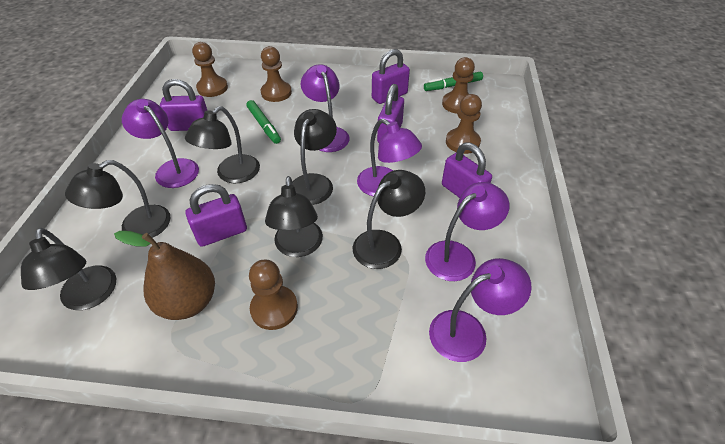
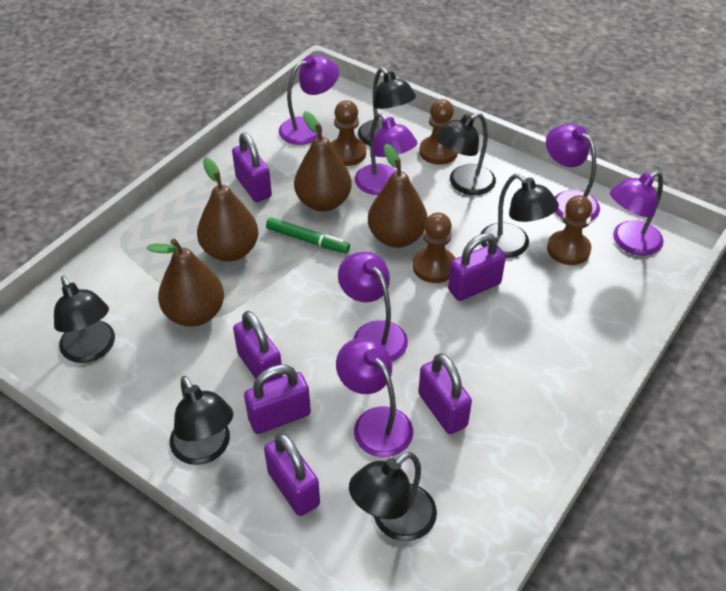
brown pawn: 5 -> 4
brown pear: 1 -> 4
green marker: 2 -> 1
purple lamp: 5 -> 6
purple padlock: 5 -> 6

